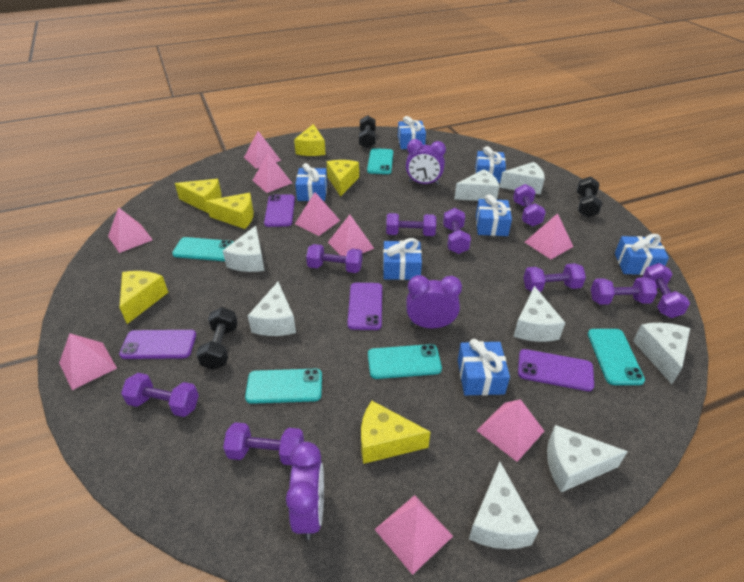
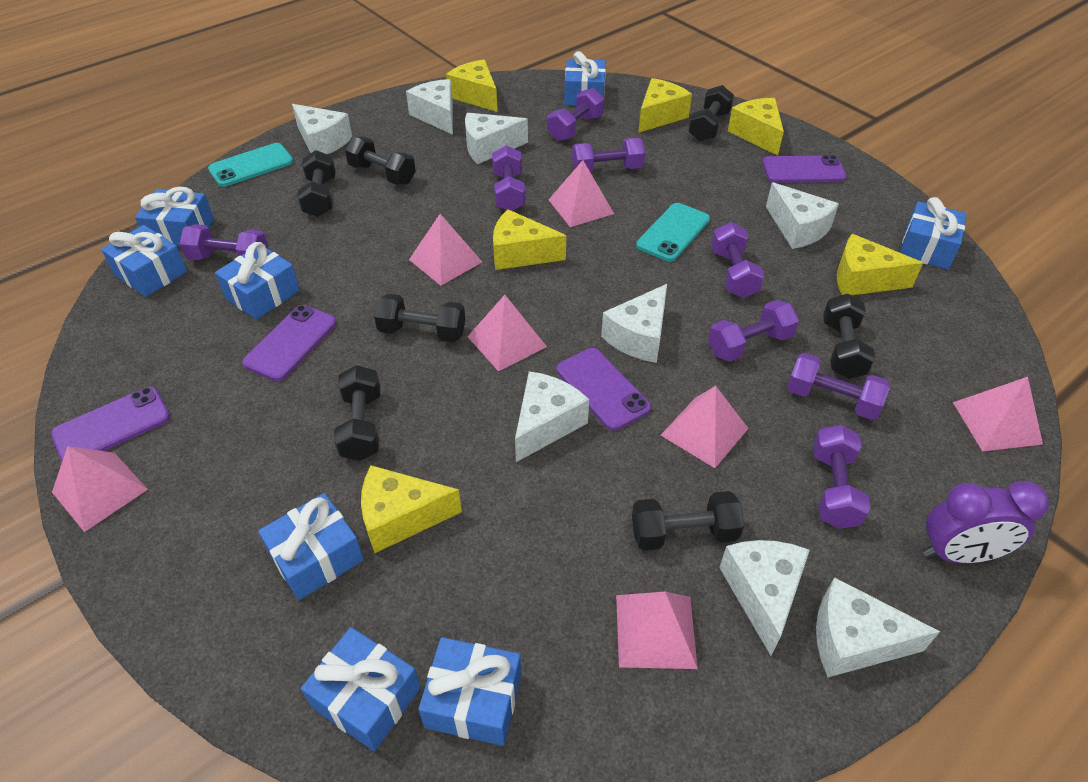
black dumbbell: 3 -> 7
blue gift: 7 -> 8
pink pyramid: 9 -> 7
purple clock: 3 -> 1
purple dumbbell: 9 -> 8
turquoise phone: 5 -> 2

